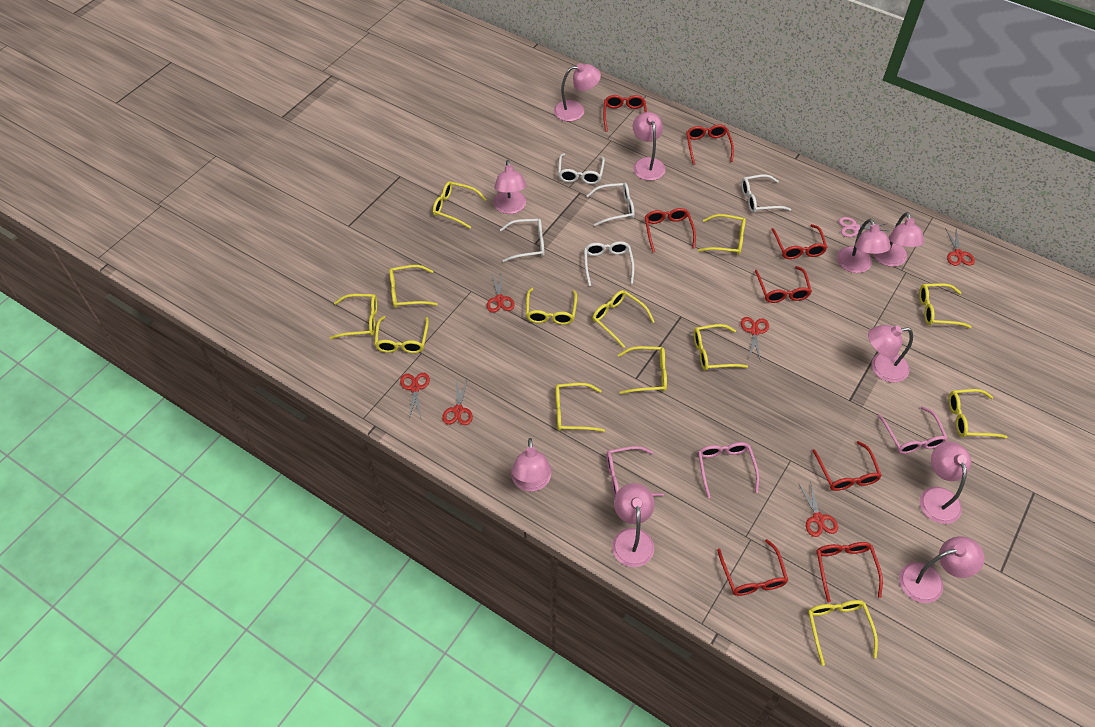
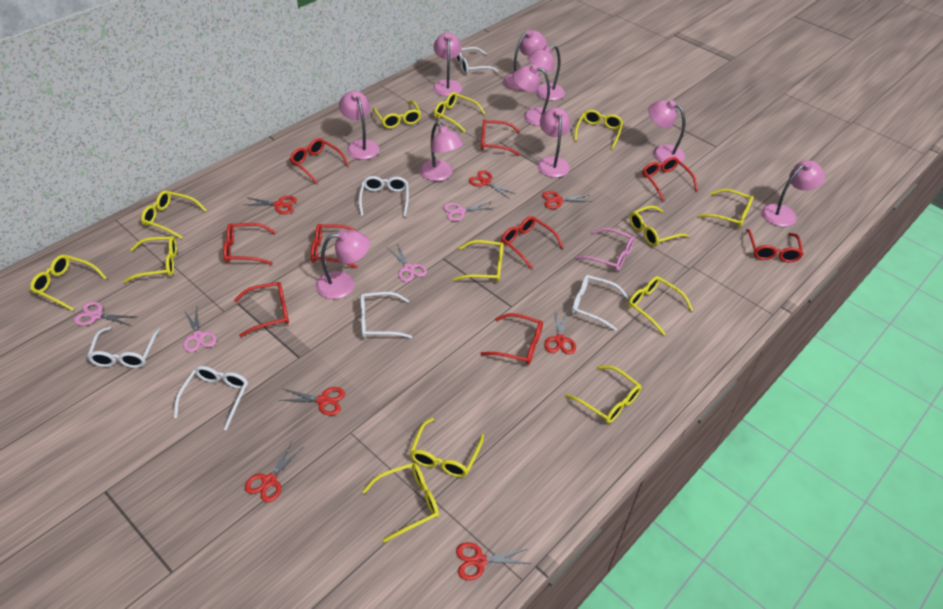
pink glasses: 3 -> 1
pink scissors: 1 -> 4
red glasses: 8 -> 9
red scissors: 6 -> 7
white glasses: 5 -> 6

